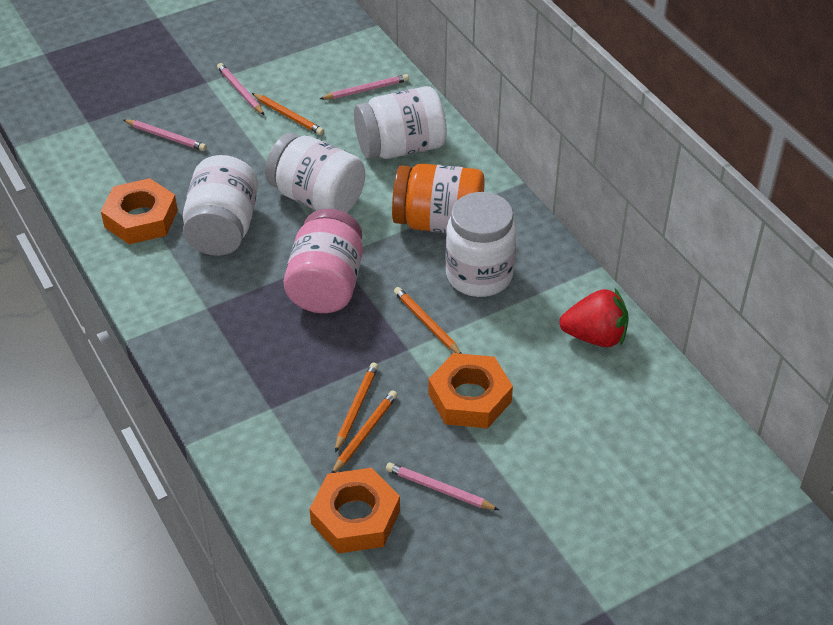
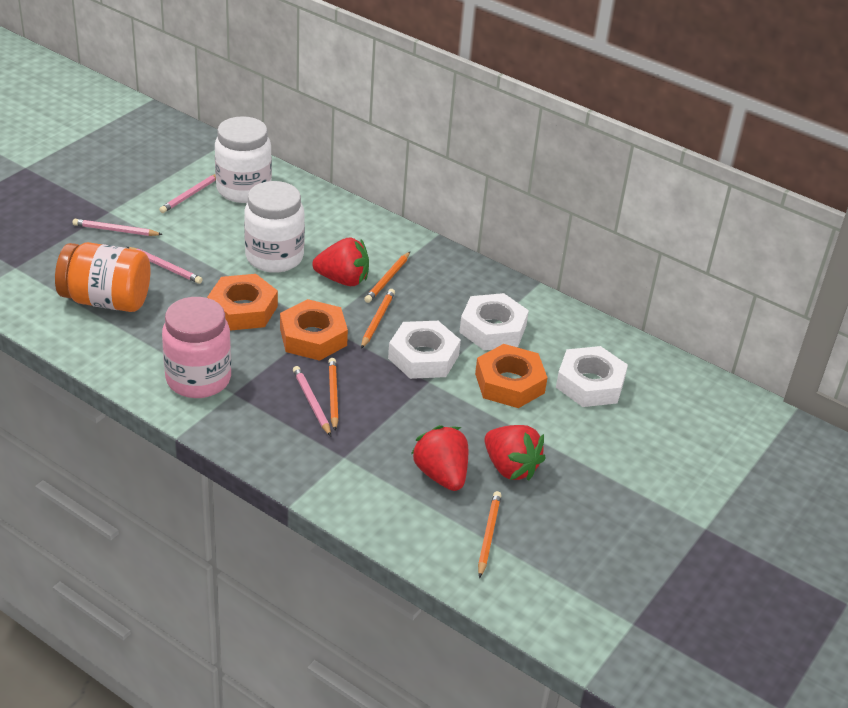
red strawberry: 1 -> 3
white jar: 4 -> 2
white nut: 0 -> 3

